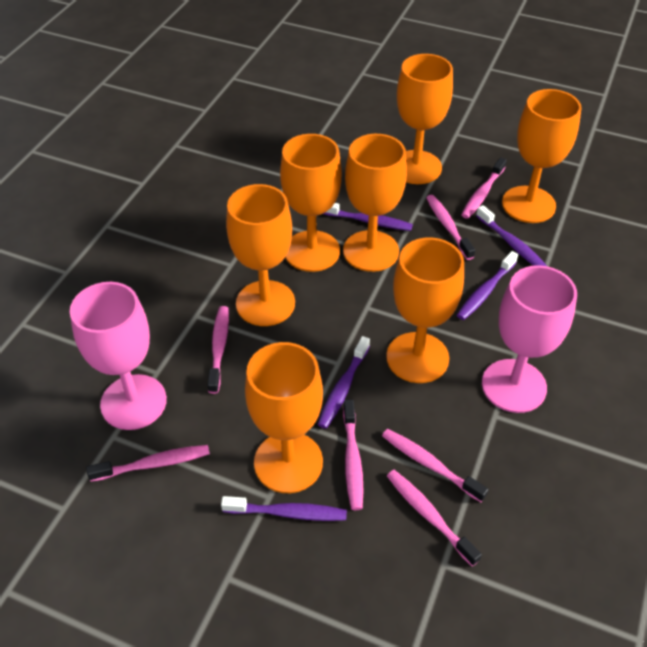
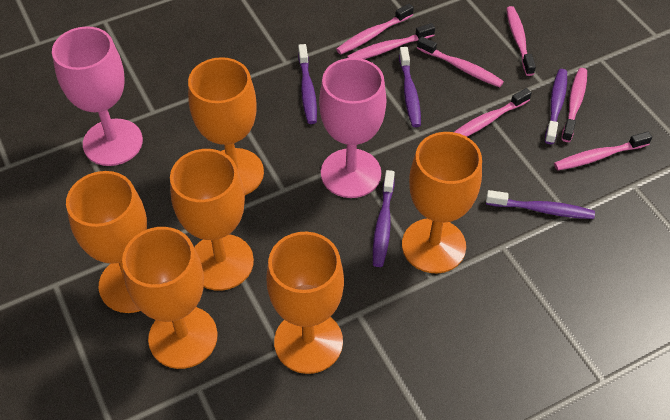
orange goblet: 7 -> 6

